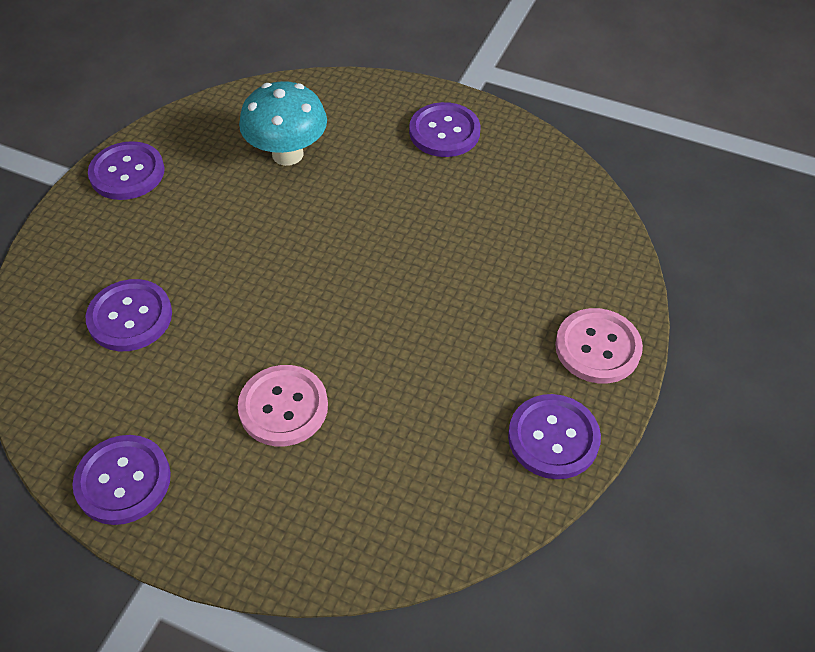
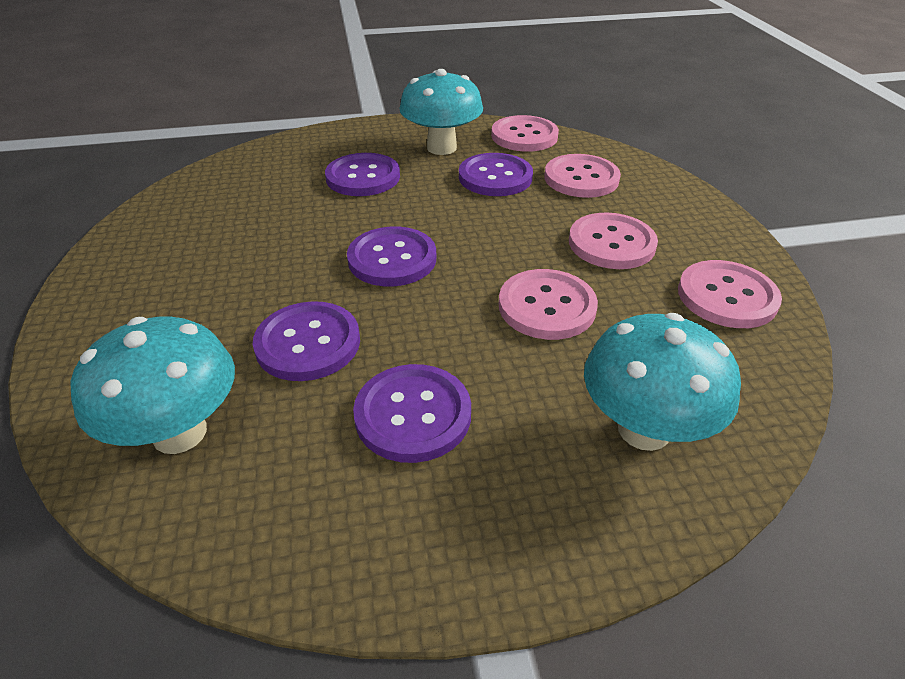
pink button: 2 -> 5
turquoise mushroom: 1 -> 3

